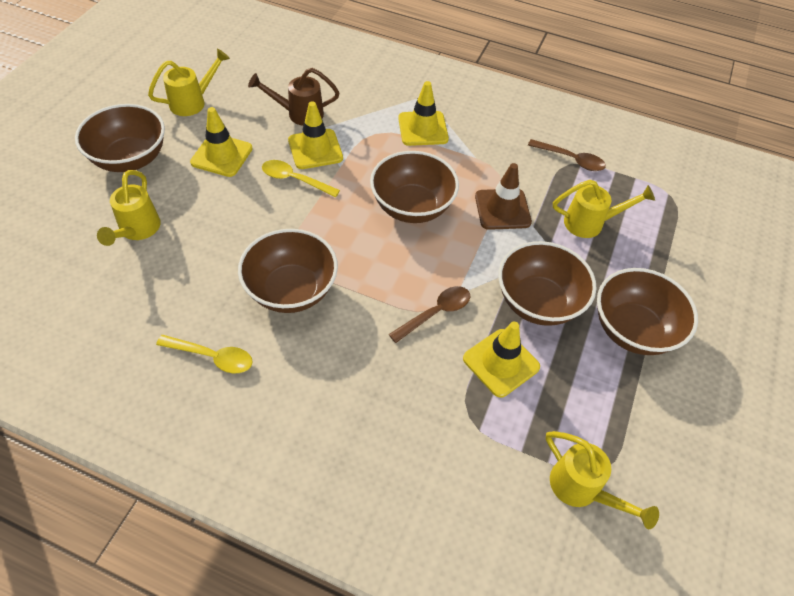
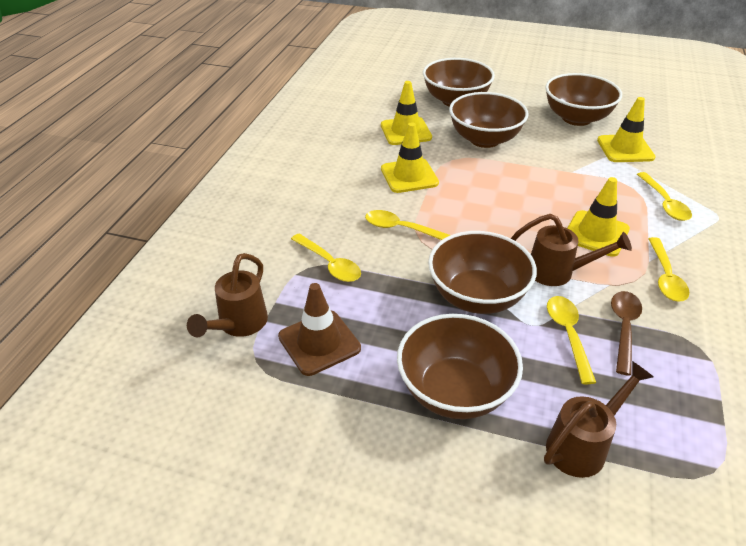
brown spoon: 2 -> 1
brown watering can: 1 -> 3
yellow spoon: 2 -> 5
yellow watering can: 4 -> 0

